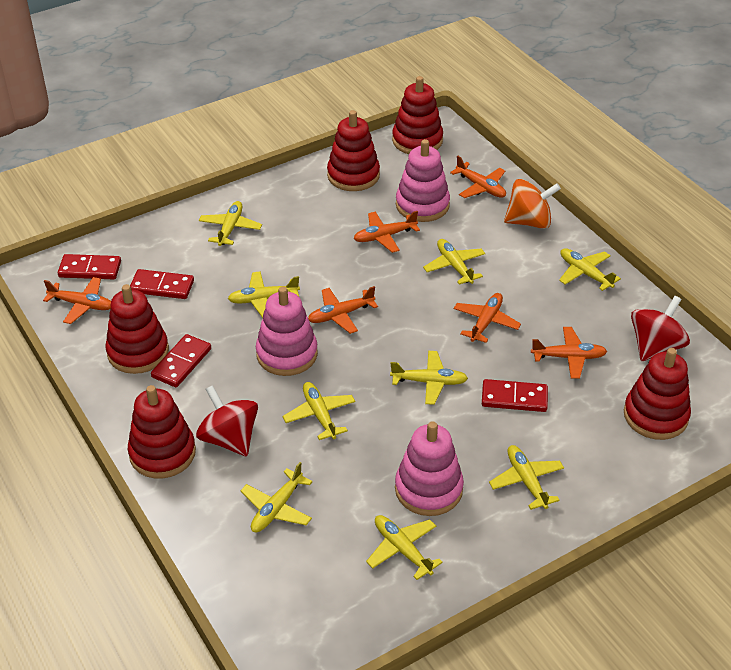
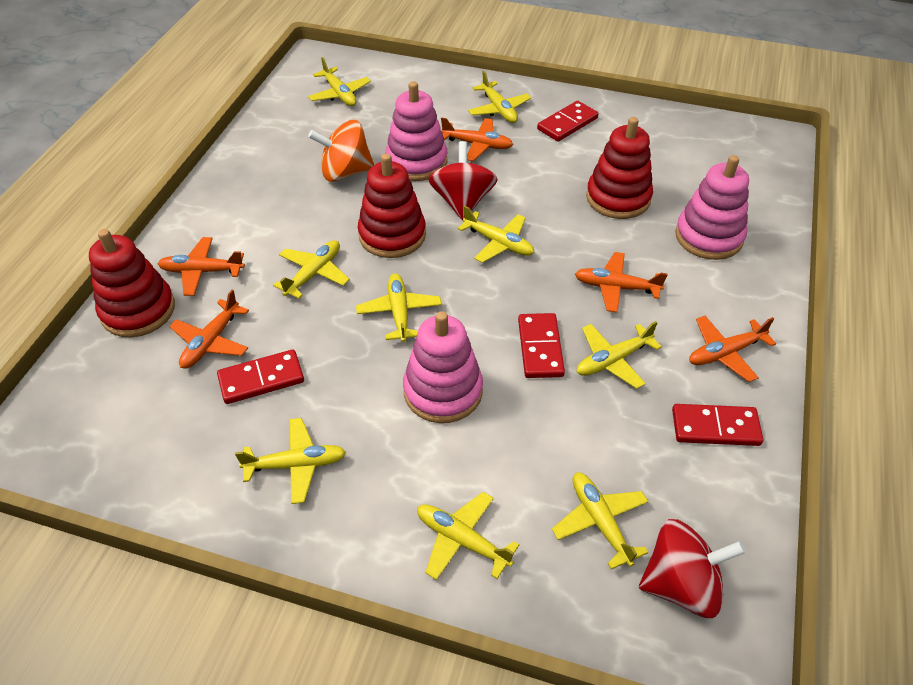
orange plane: 6 -> 5
red stacking toy: 5 -> 3

